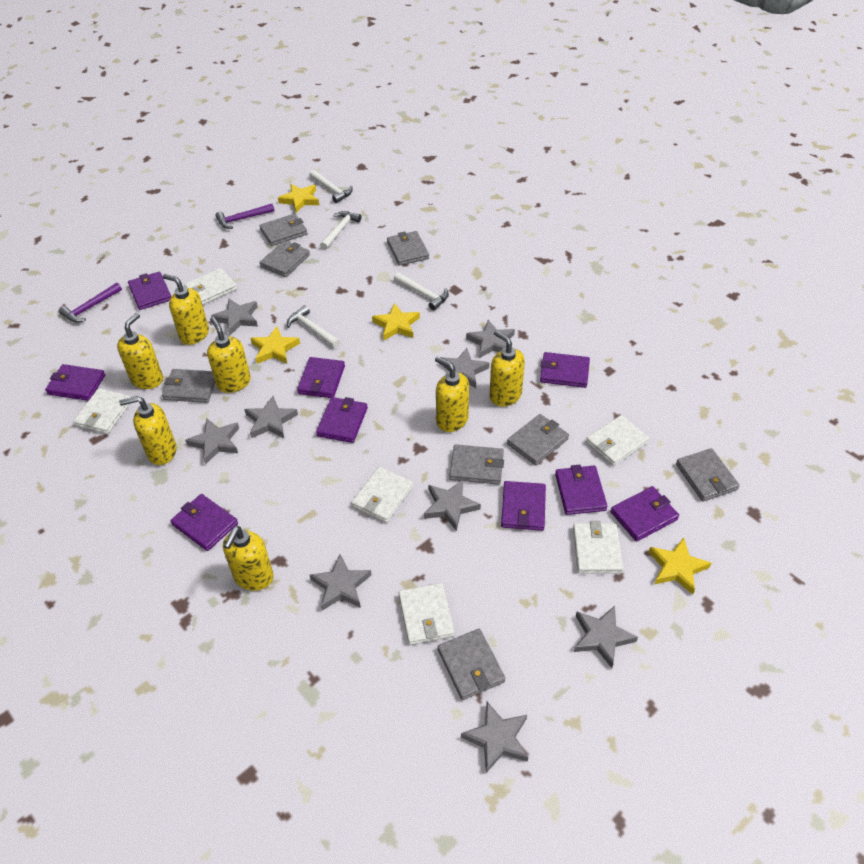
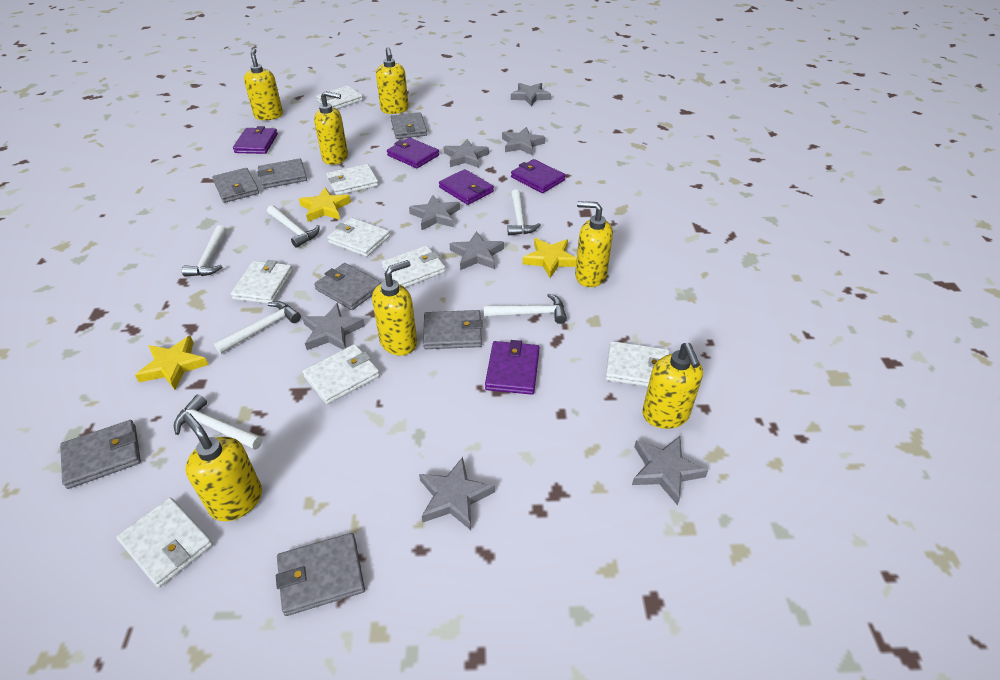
grey star: 9 -> 8
grey wallet: 8 -> 7
purple hammer: 2 -> 0
purple wallet: 9 -> 5
white hammer: 4 -> 6
white wallet: 6 -> 8
yellow star: 4 -> 3

